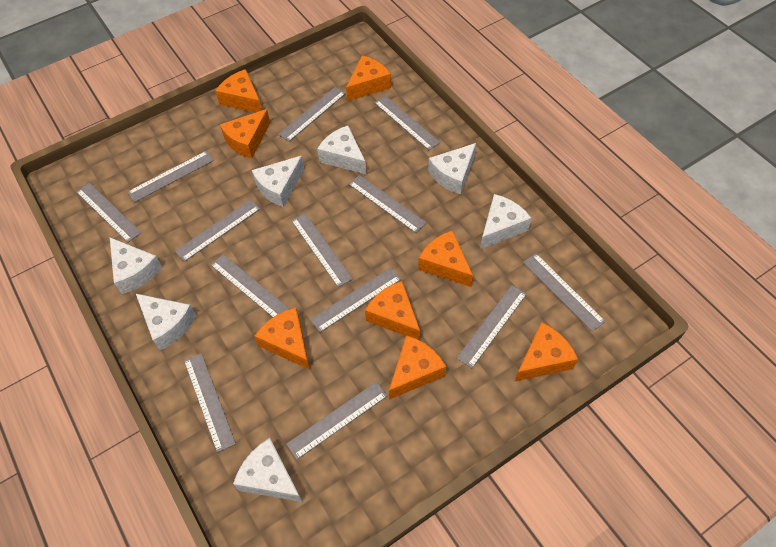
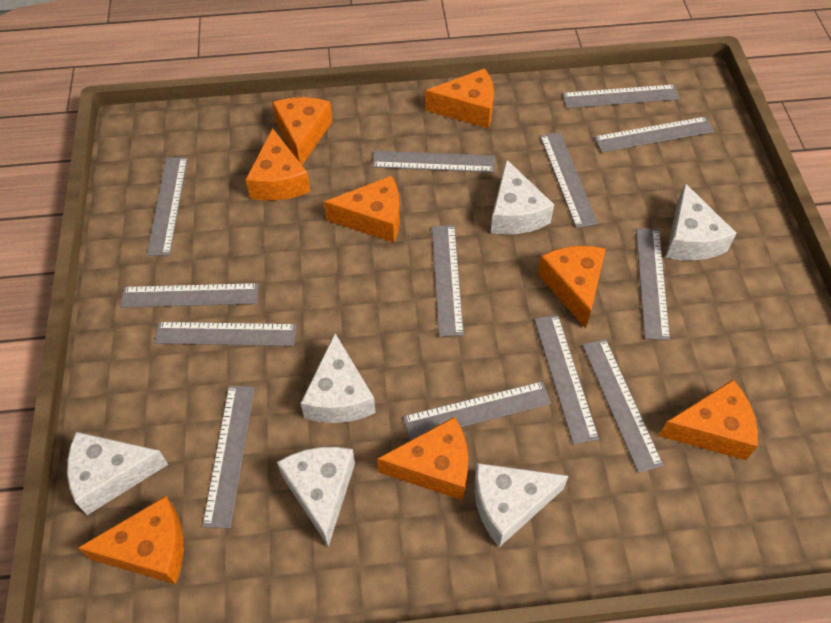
white cheese: 7 -> 6

